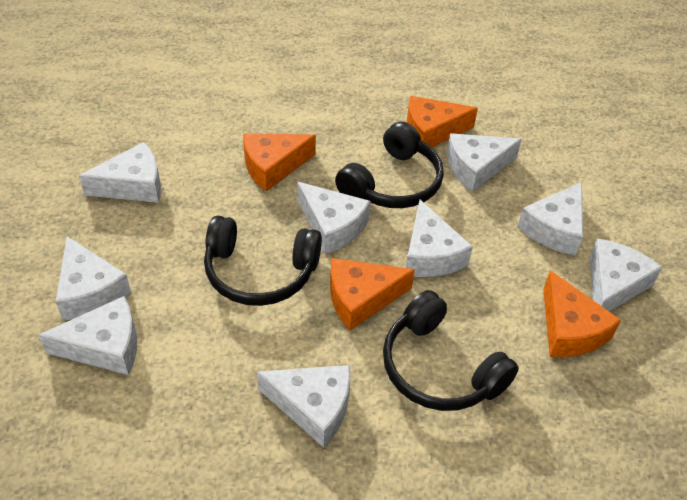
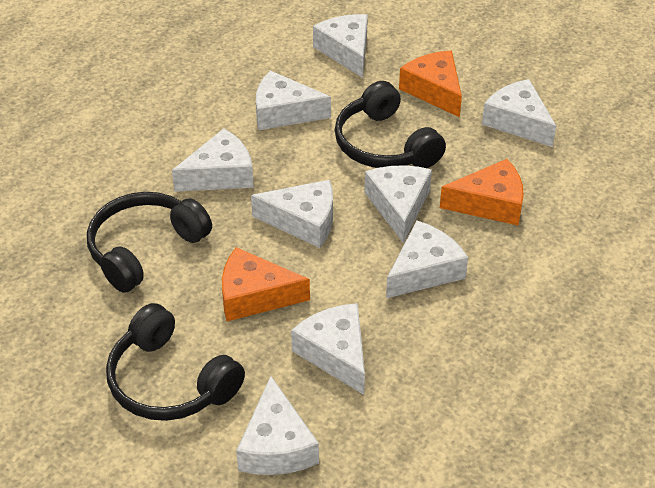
orange cheese: 4 -> 3

